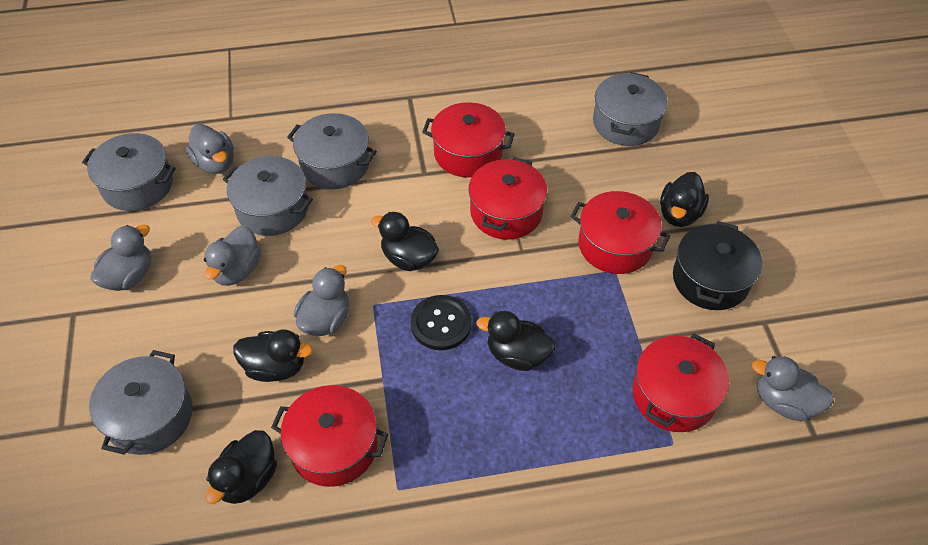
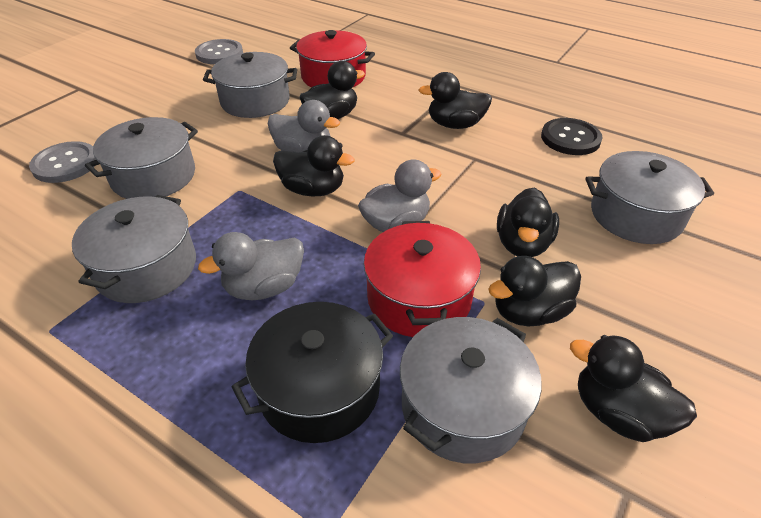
black duck: 5 -> 6
grey button: 0 -> 2
grey duck: 5 -> 3
red pot: 5 -> 2

